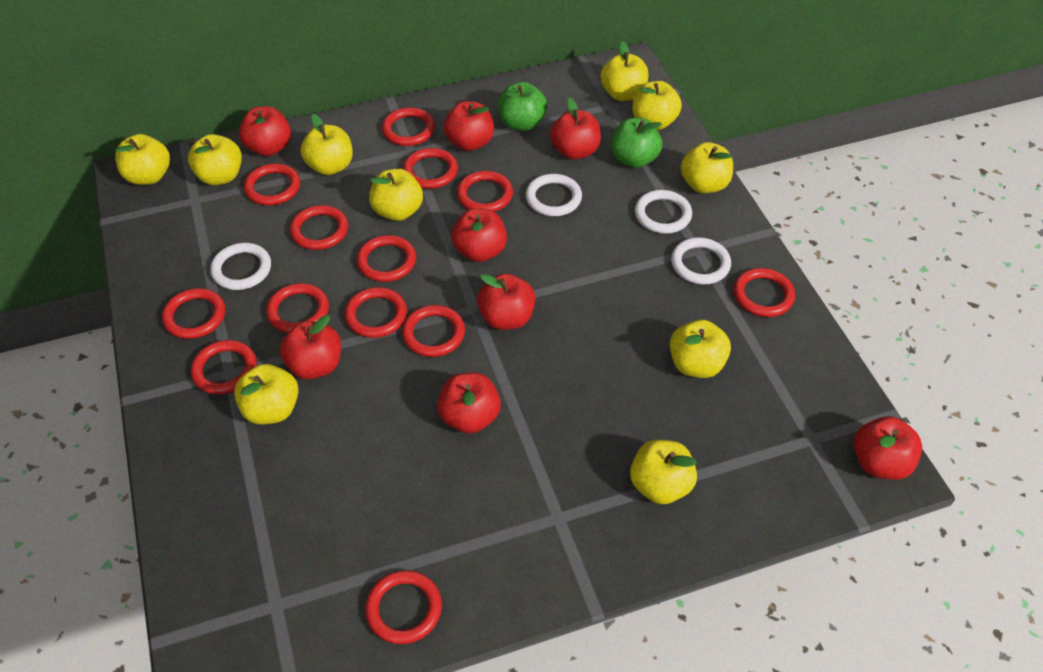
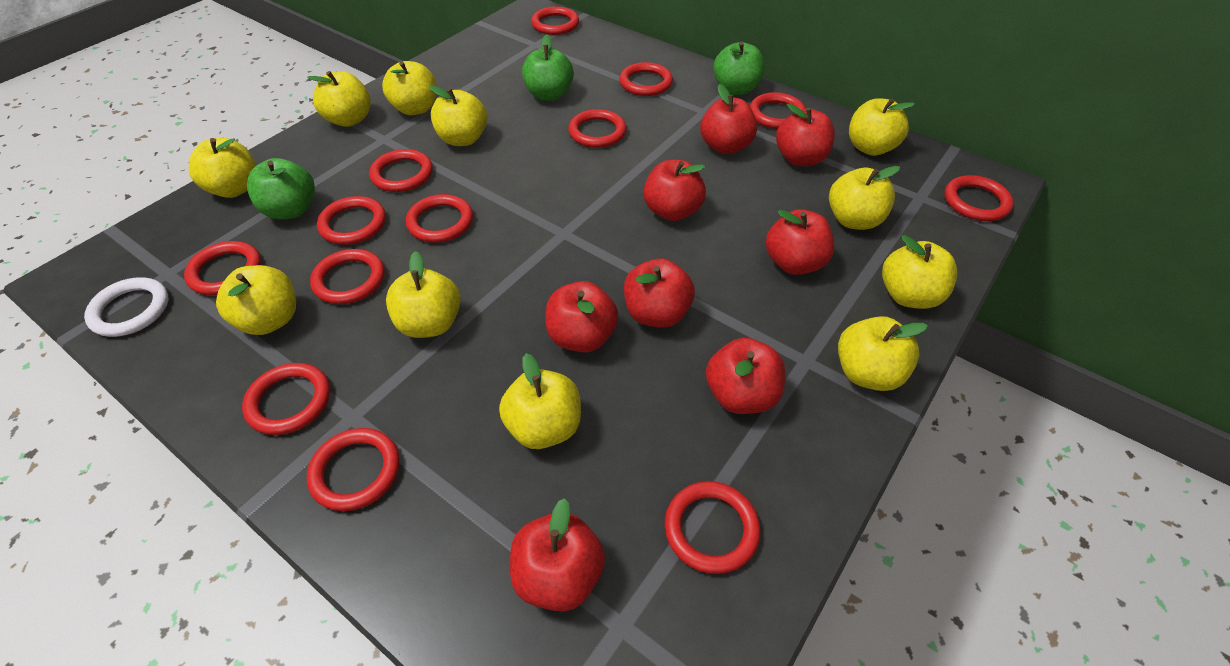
green apple: 2 -> 3
white ring: 4 -> 1
yellow apple: 10 -> 11

